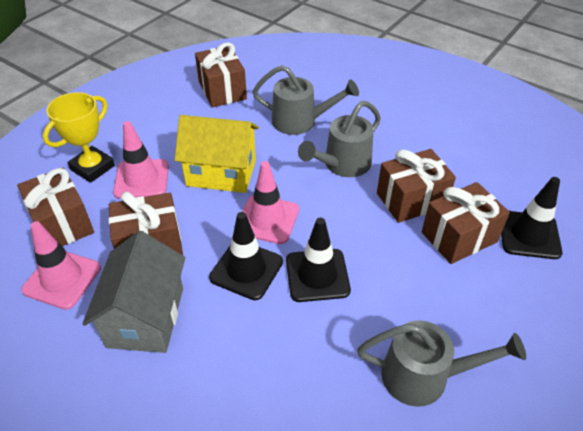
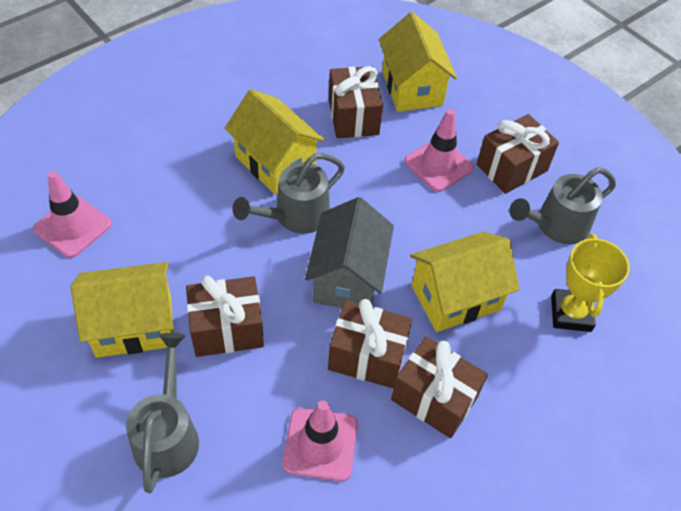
black traffic cone: 3 -> 0
yellow house: 1 -> 4

